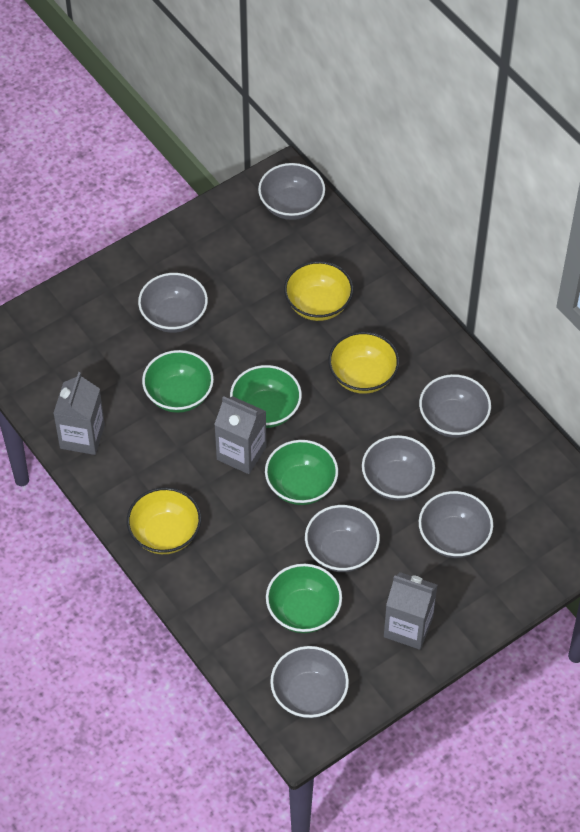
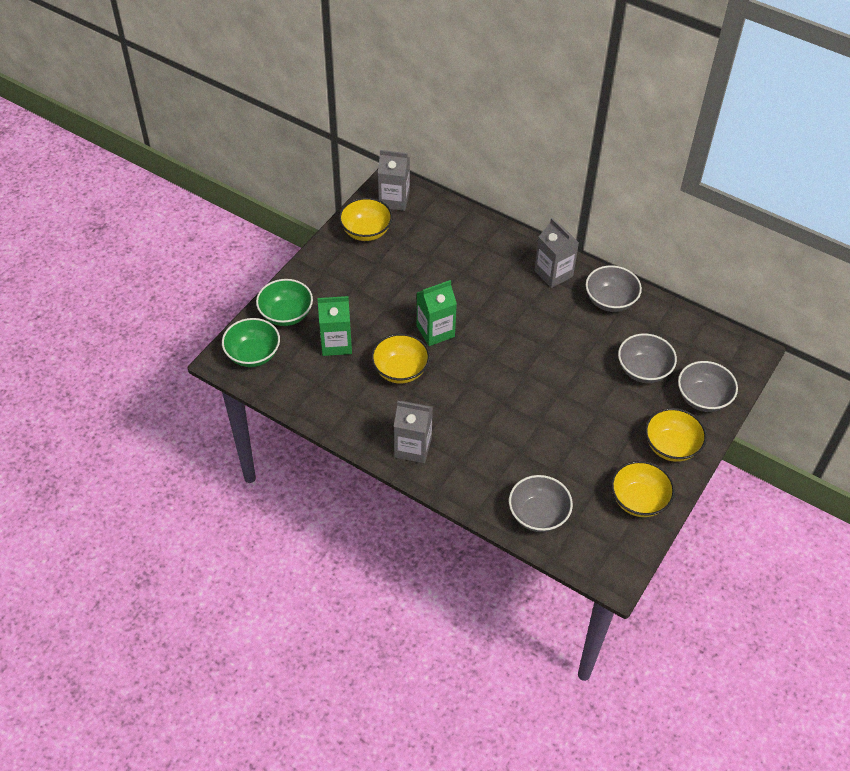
green bowl: 4 -> 2
green carton: 0 -> 2
grey bowl: 7 -> 4
yellow bowl: 3 -> 4

